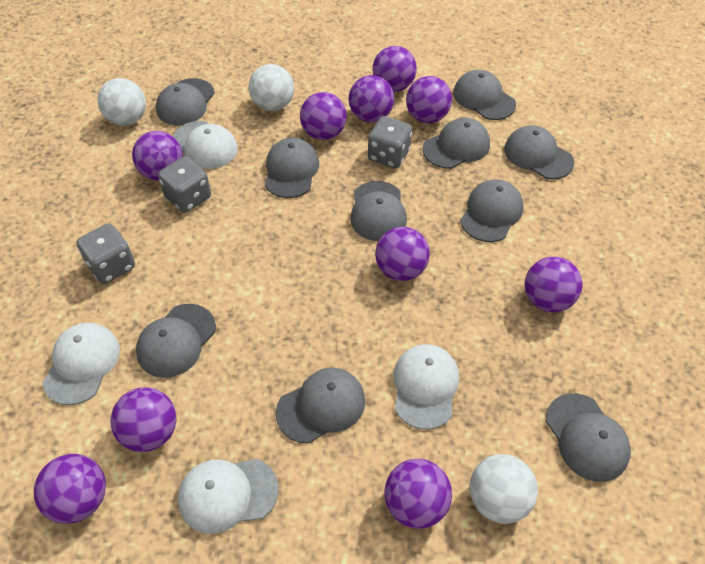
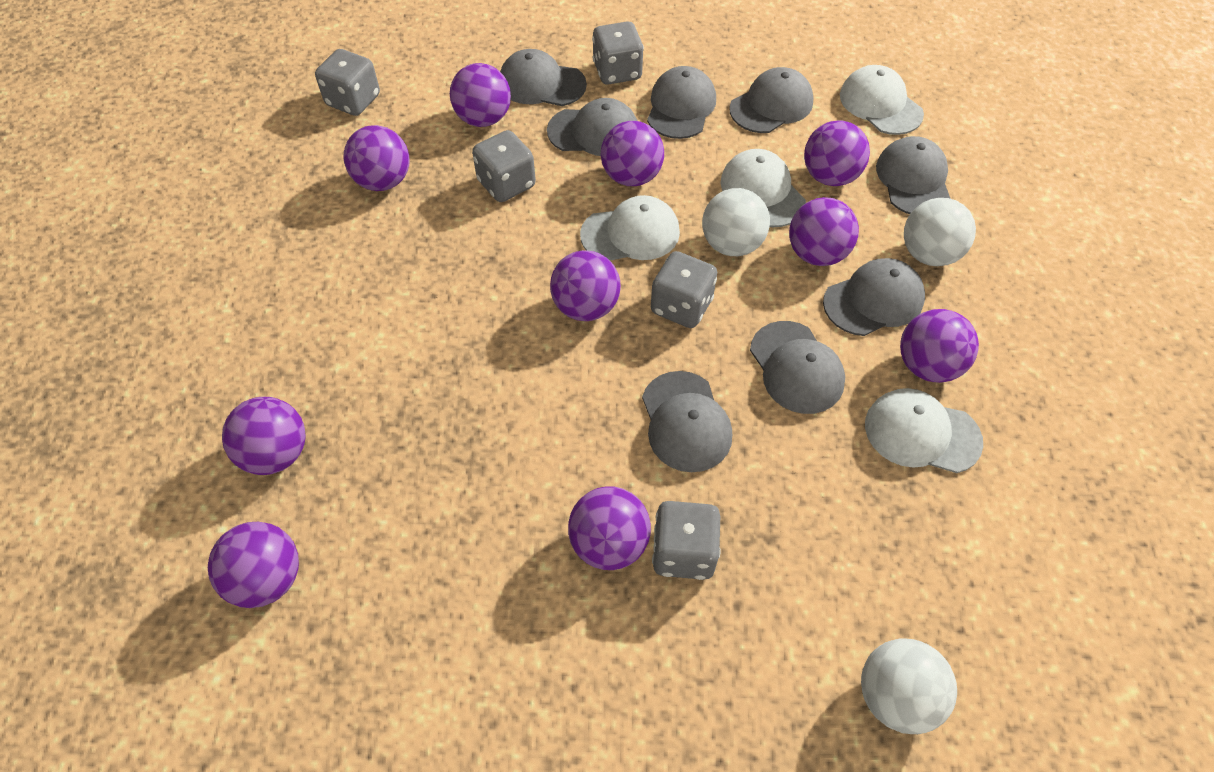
grey cap: 10 -> 8
grey dice: 3 -> 5

